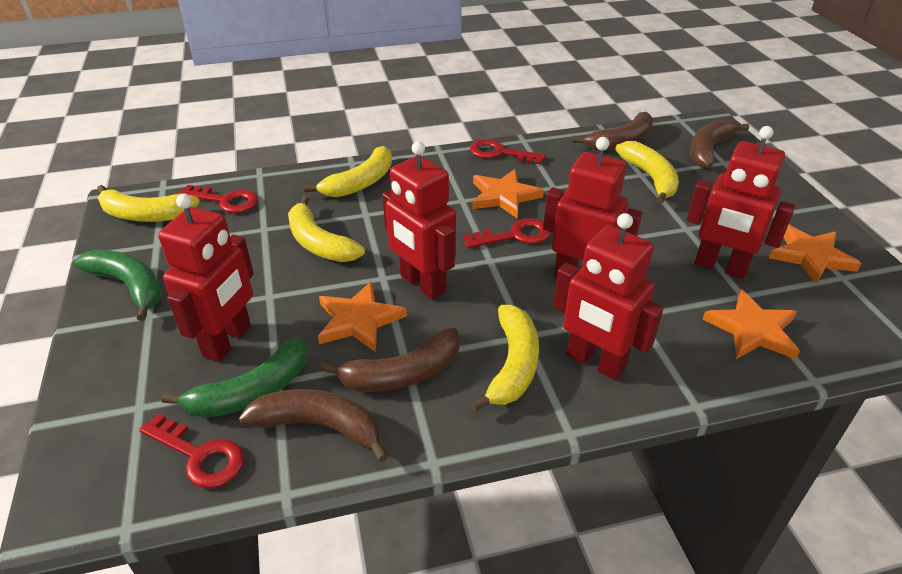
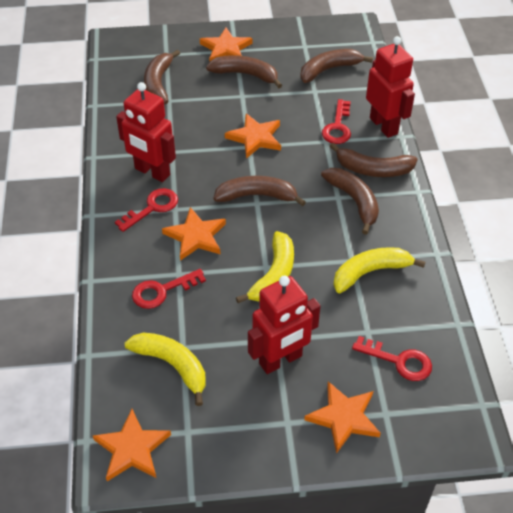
brown banana: 4 -> 6
green banana: 2 -> 0
orange star: 4 -> 5
red robot: 5 -> 3
yellow banana: 5 -> 3

